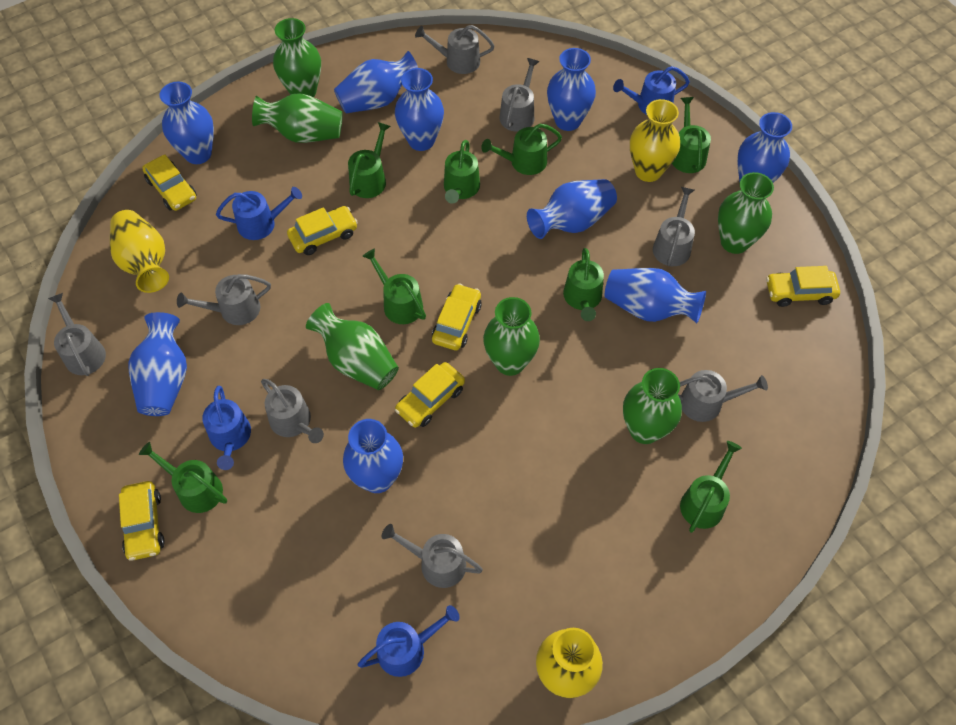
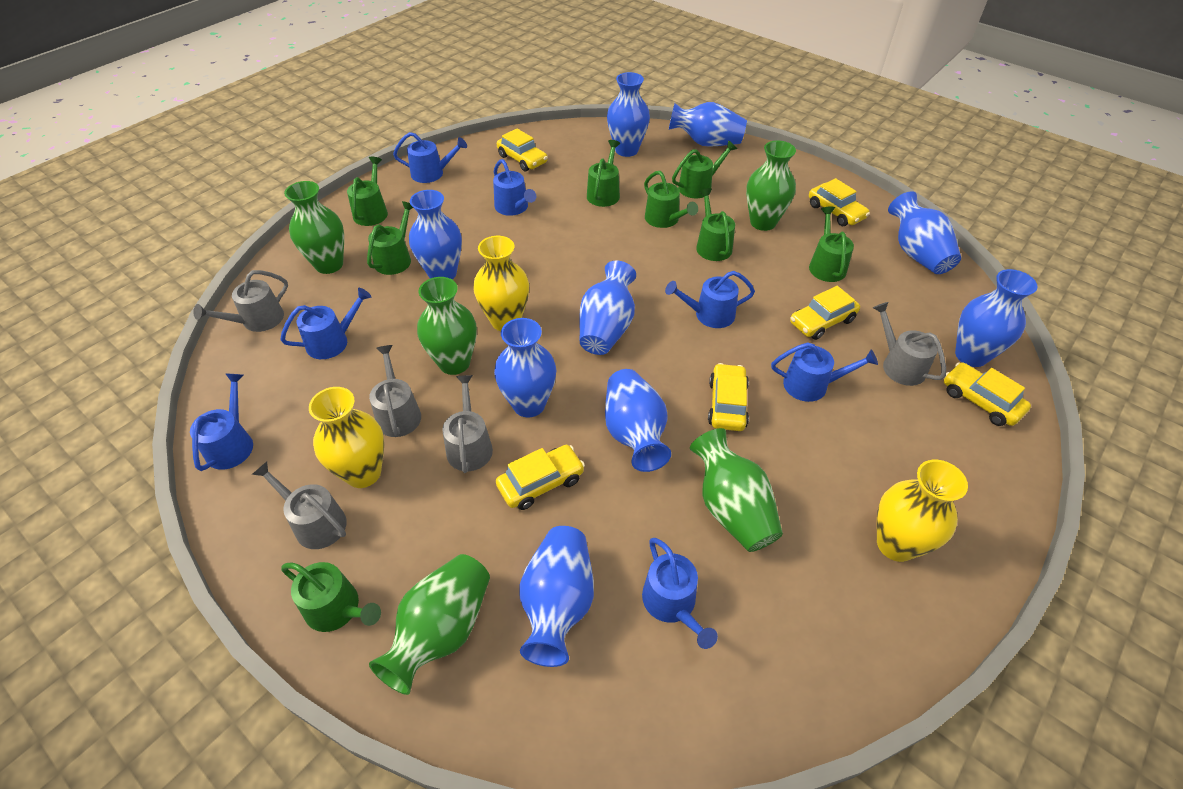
blue watering can: 4 -> 7
green vase: 6 -> 5
grey watering can: 8 -> 5

